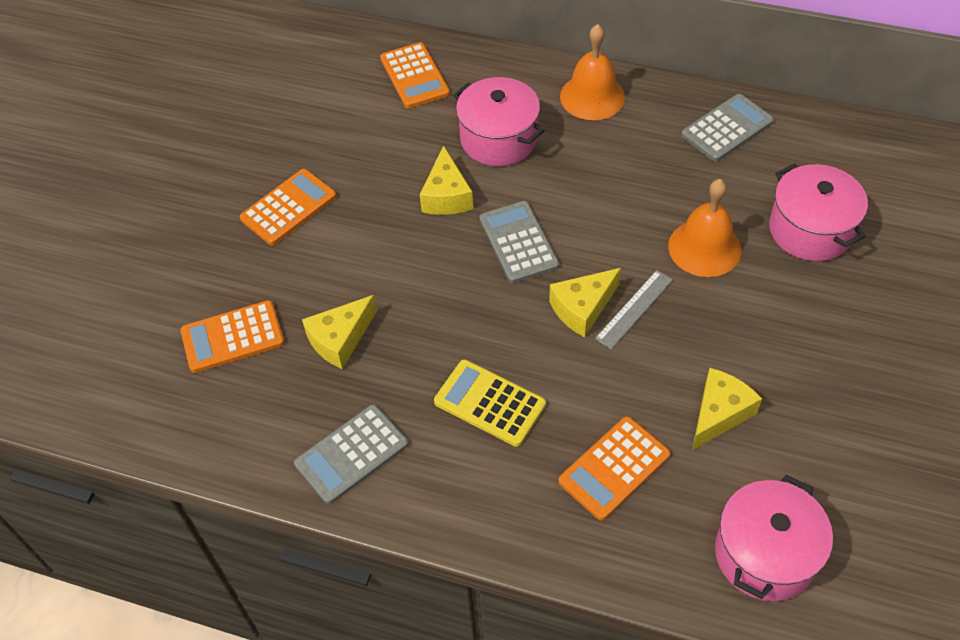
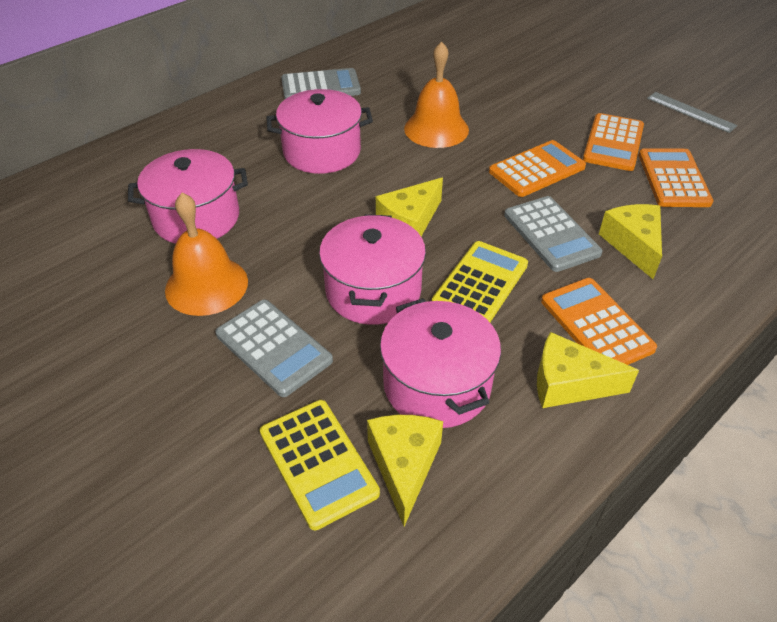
pink pot: 3 -> 4
yellow calculator: 1 -> 2

